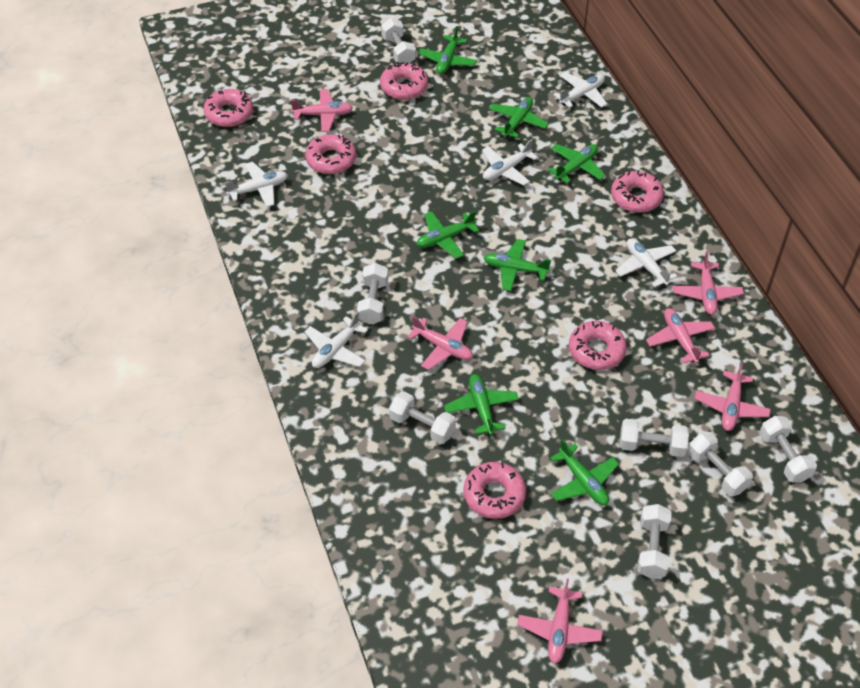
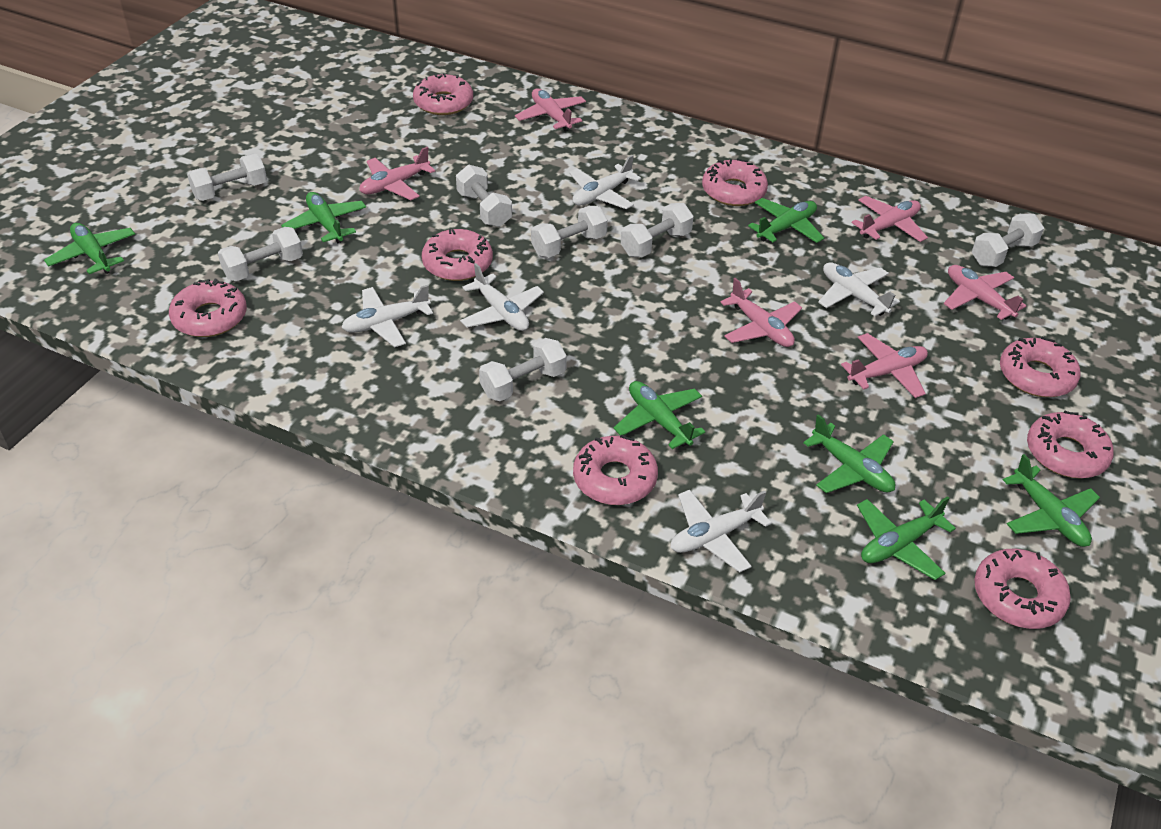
pink donut: 6 -> 8

